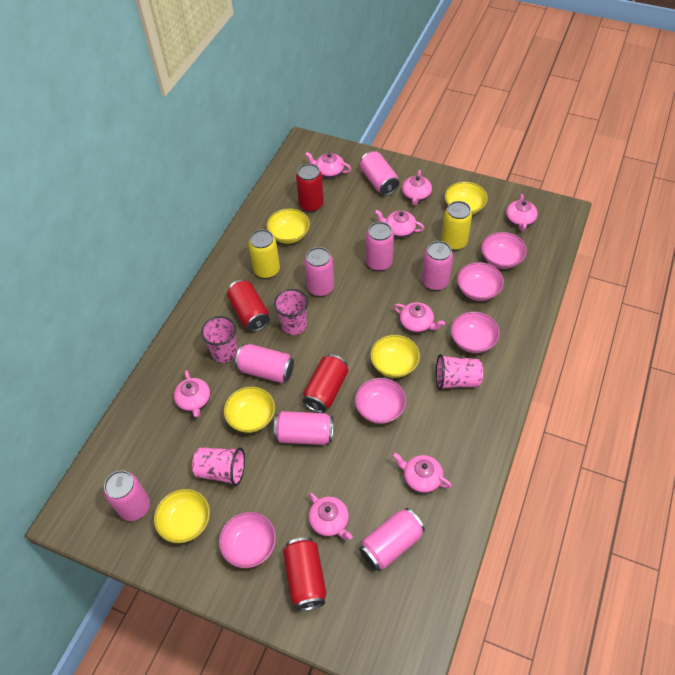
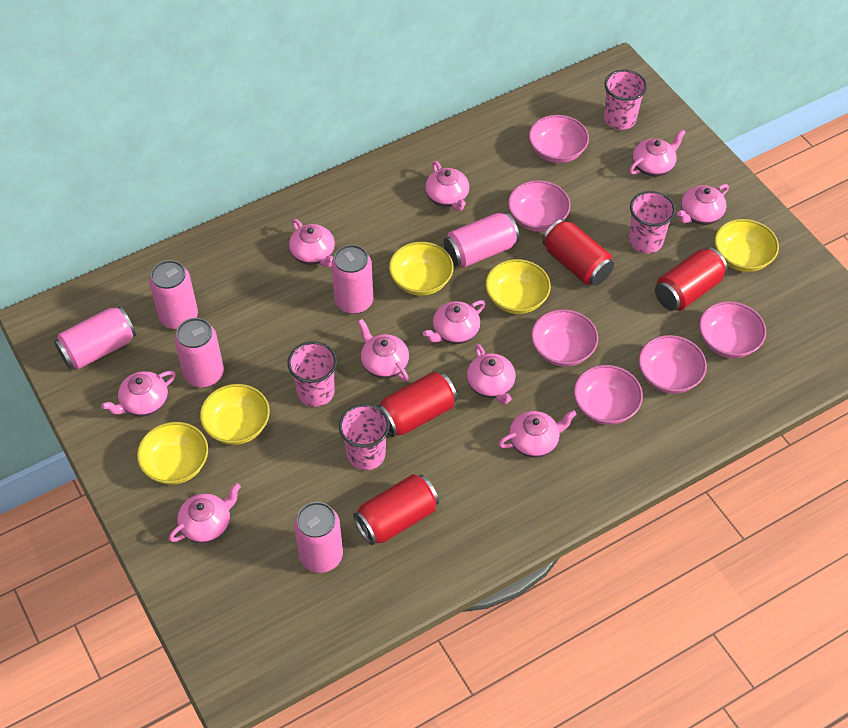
pink bowl: 5 -> 6
pink can: 8 -> 6
pink teapot: 8 -> 10
yellow can: 2 -> 0

